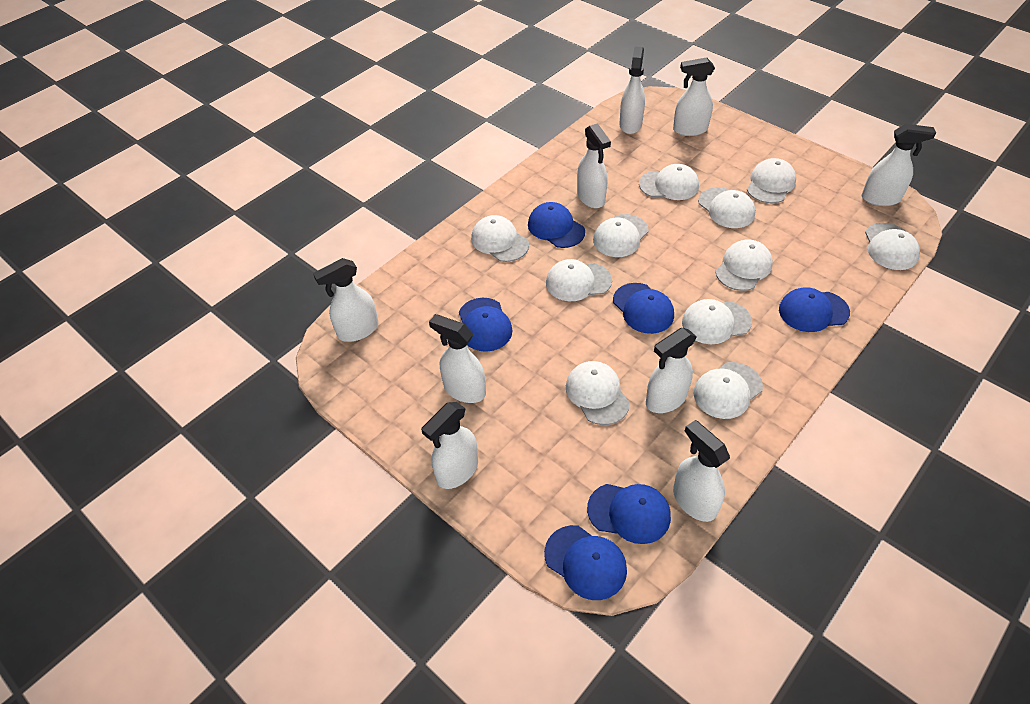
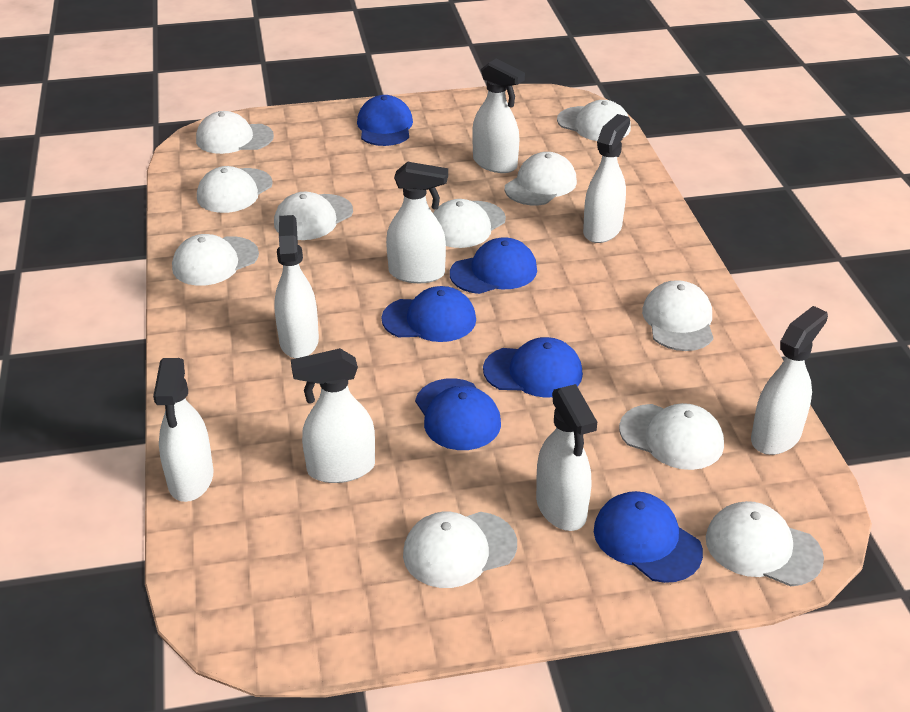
white spray bottle: 9 -> 8

